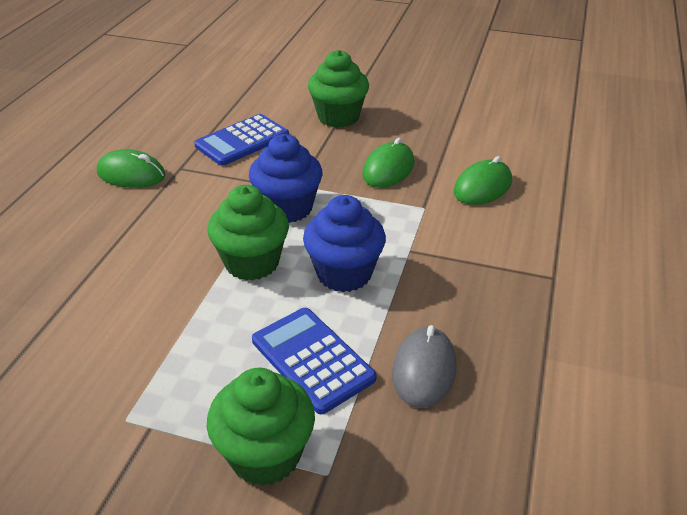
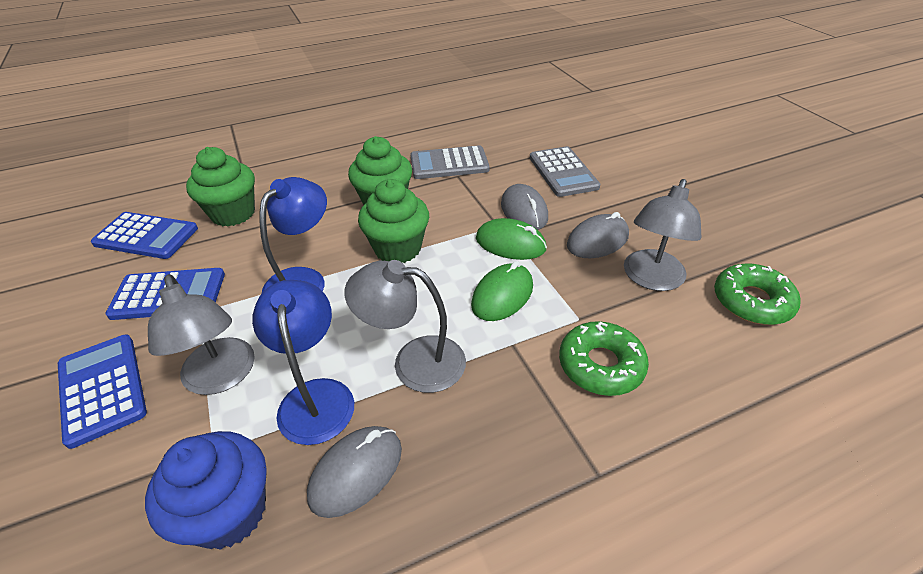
blue calculator: 2 -> 3
blue cupcake: 2 -> 1
blue lamp: 0 -> 2
green donut: 0 -> 2
green mouse: 3 -> 2
grey calculator: 0 -> 2
grey lamp: 0 -> 3
grey mouse: 1 -> 3

